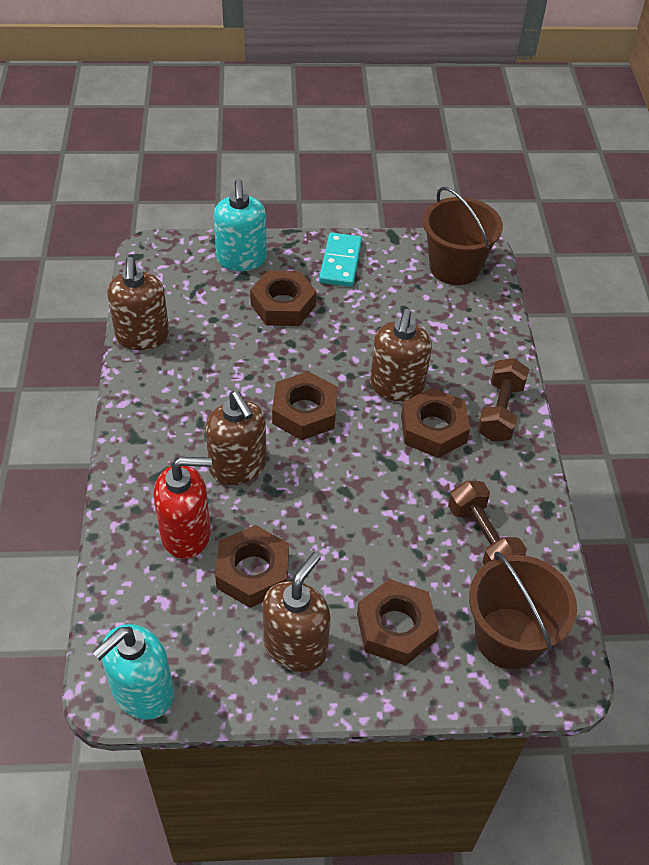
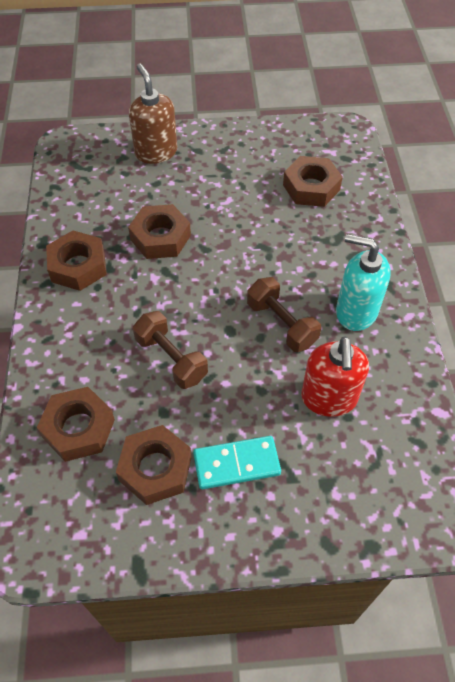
brown bucket: 2 -> 0
brown soap dispenser: 4 -> 1
turquoise soap dispenser: 2 -> 1

